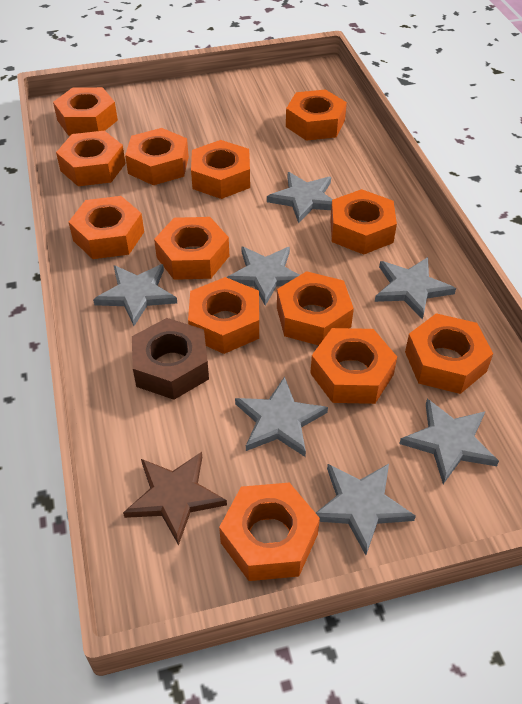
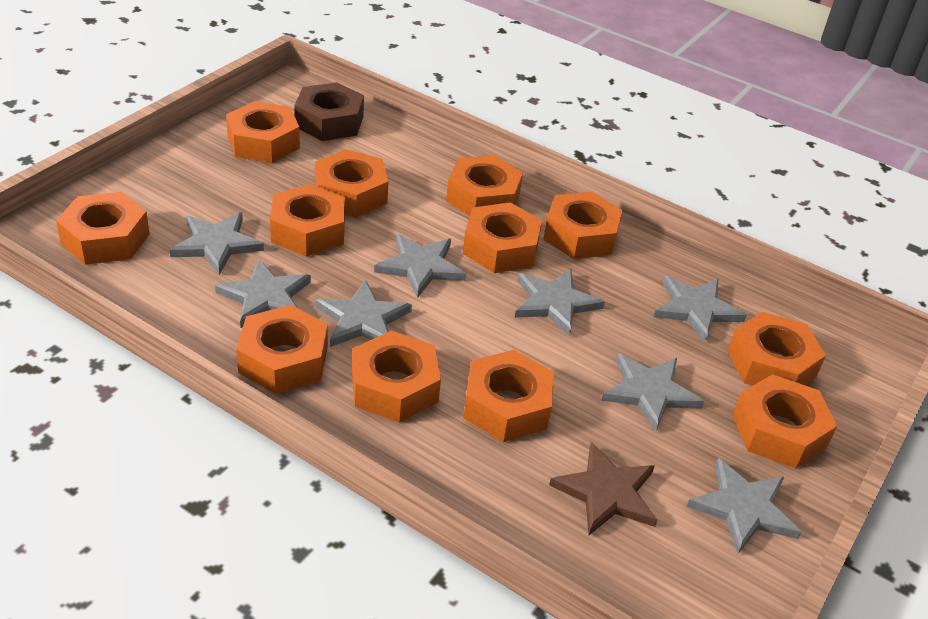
grey star: 7 -> 8
orange nut: 13 -> 12

